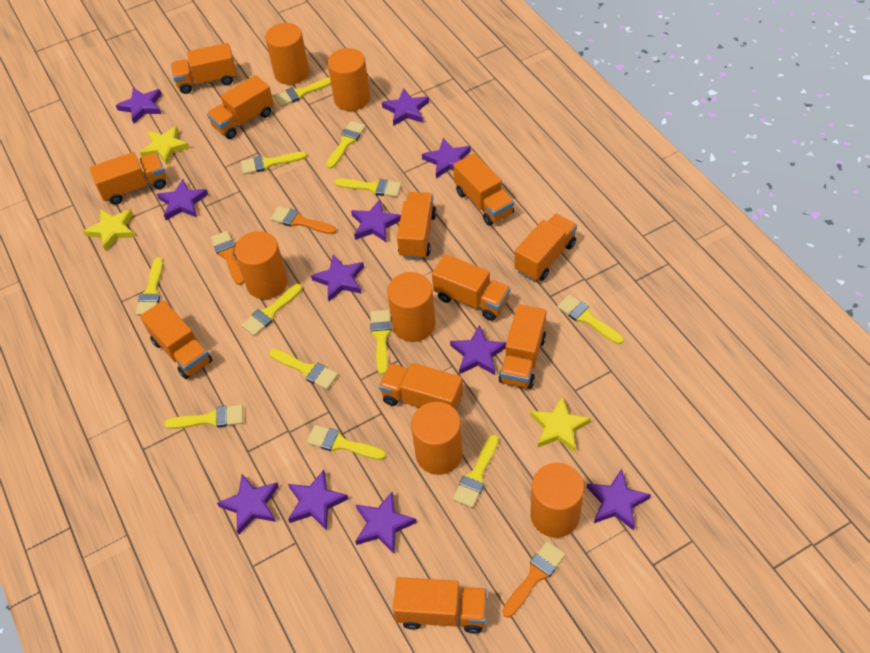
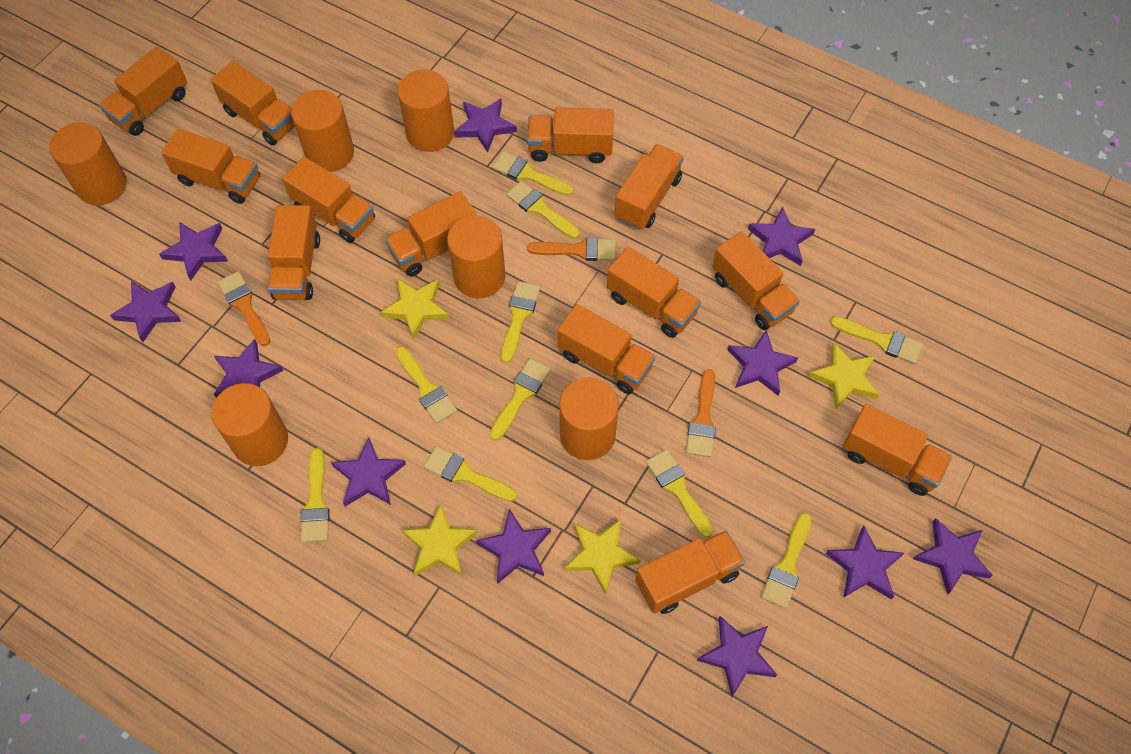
orange truck: 11 -> 13
yellow brush: 12 -> 10
yellow star: 3 -> 4

